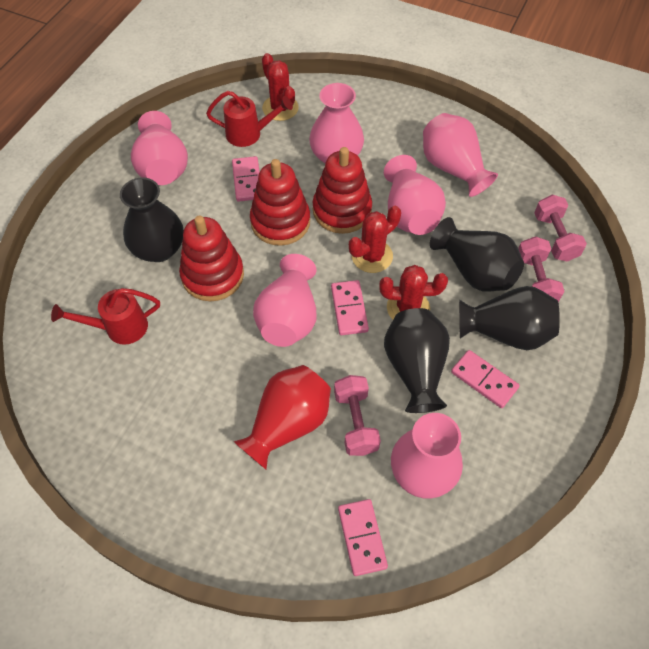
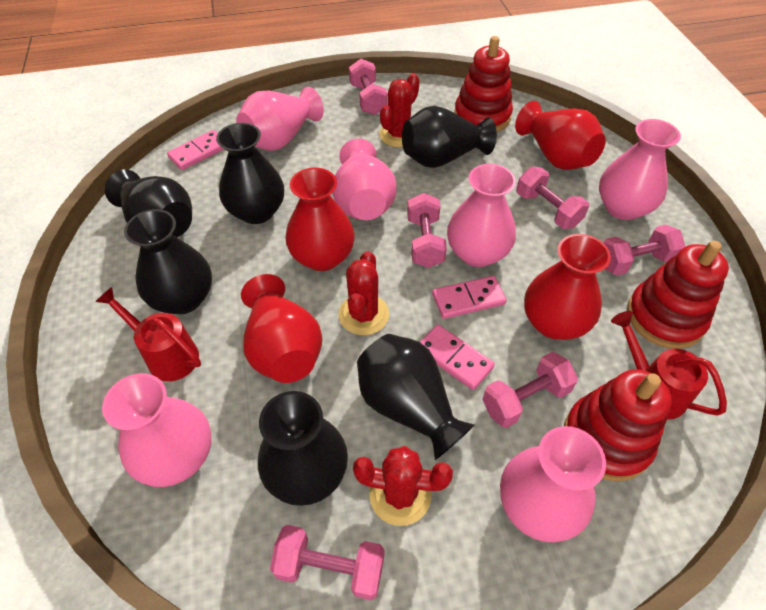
black vase: 4 -> 6
pink domino: 4 -> 3
pink dumbbell: 3 -> 6
red vase: 1 -> 4

